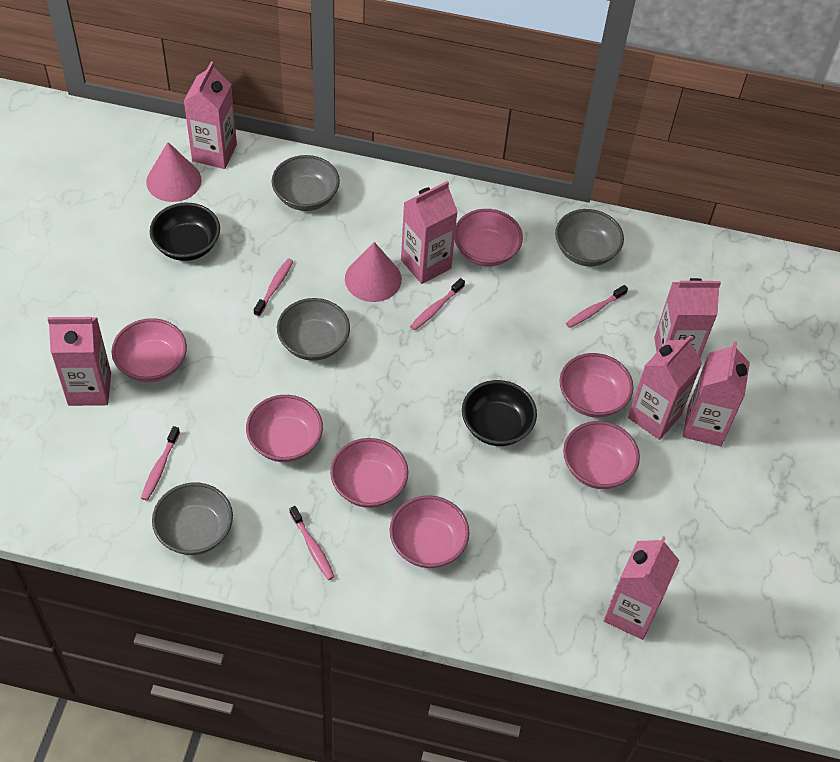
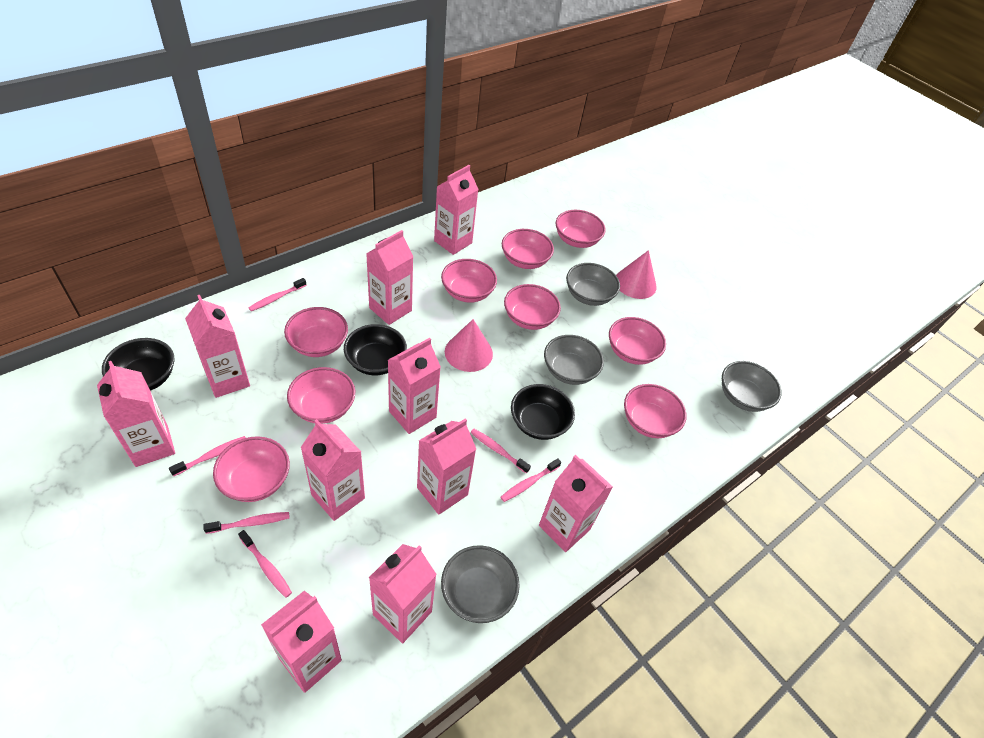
black bowl: 2 -> 3
pink bowl: 7 -> 9
pink carton: 7 -> 10
pink toothbrush: 5 -> 6

